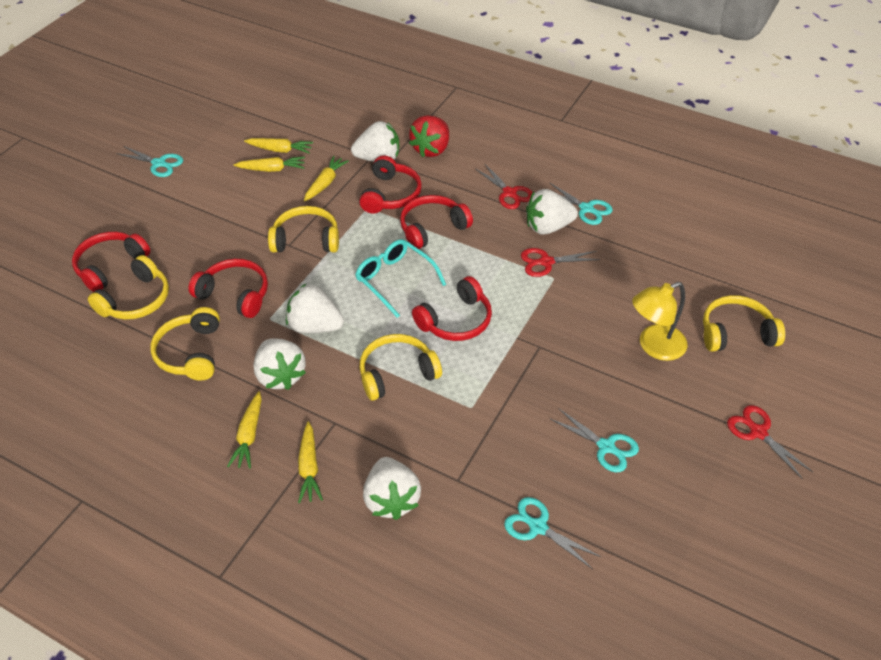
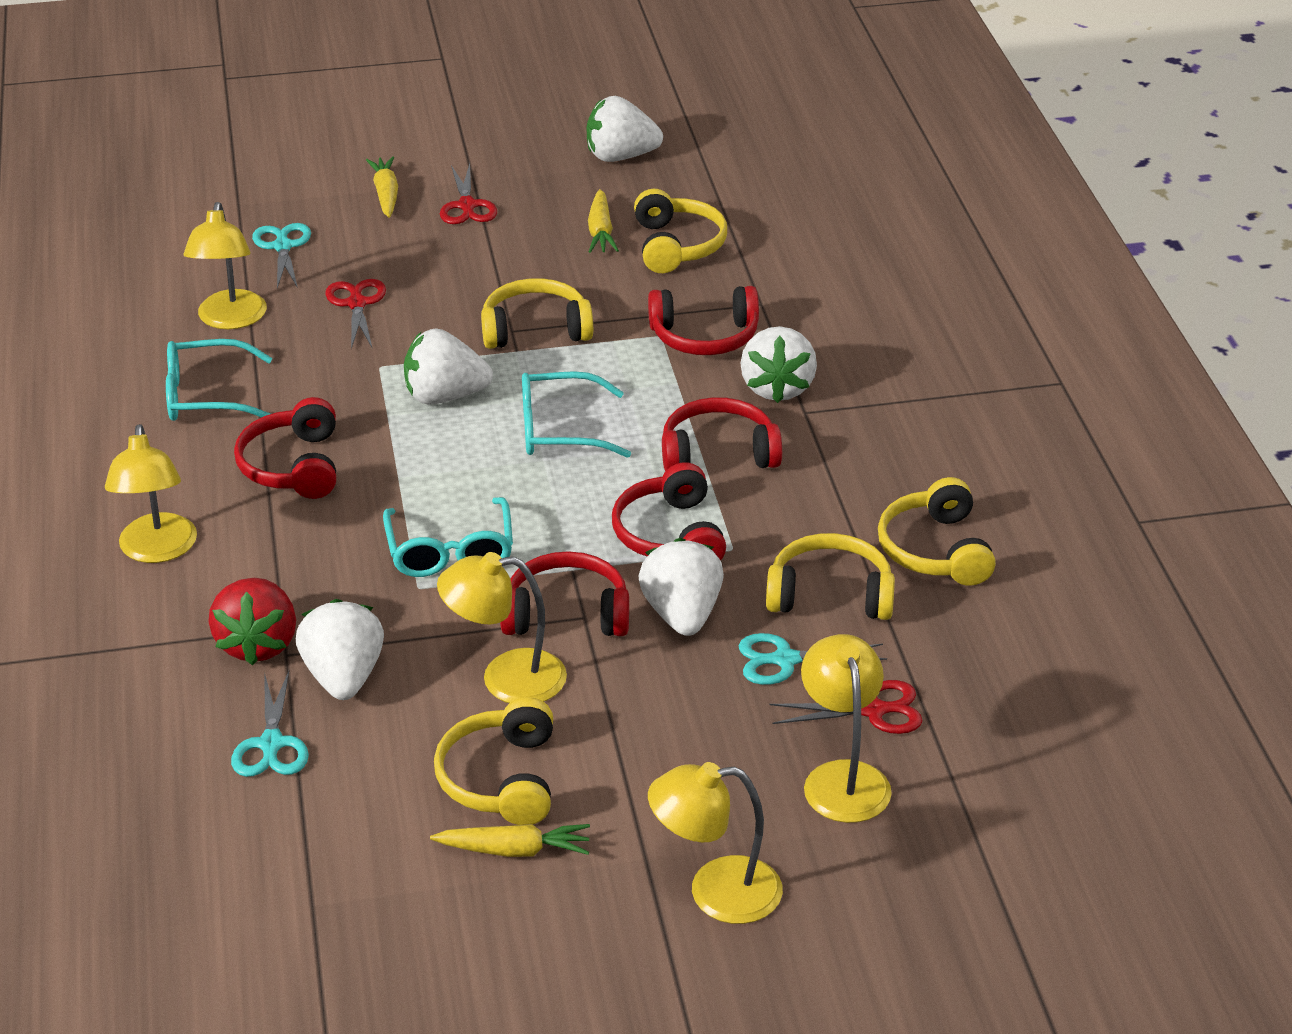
turquoise glasses: 1 -> 3
turquoise scissors: 4 -> 3
yellow carrot: 5 -> 3
yellow lamp: 1 -> 5

